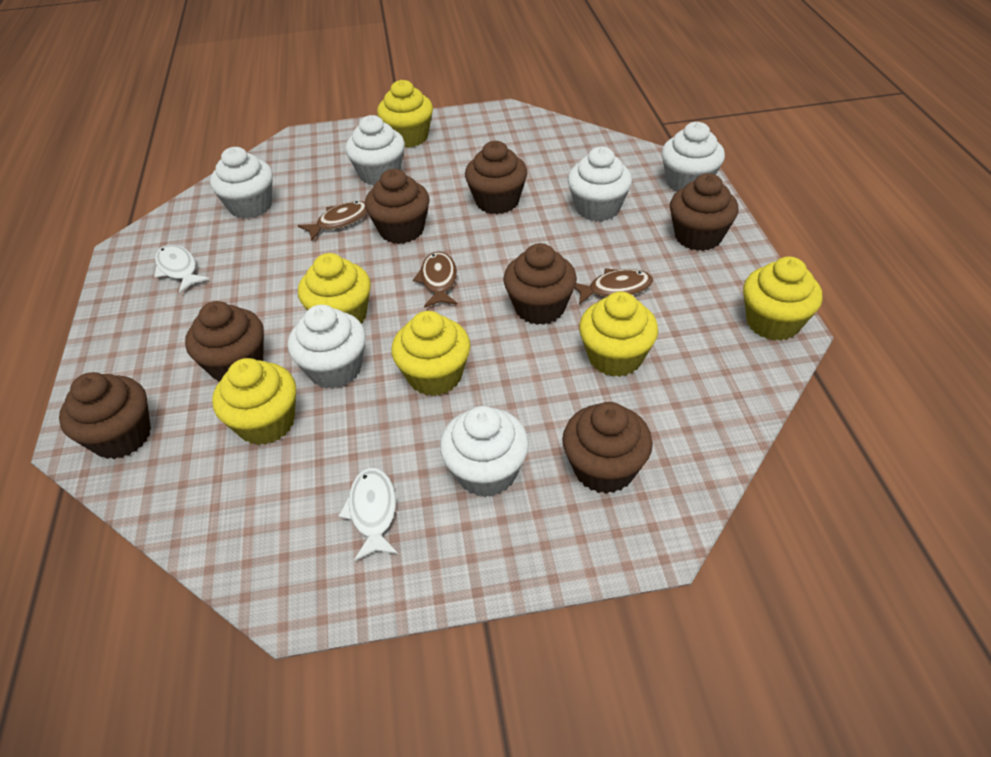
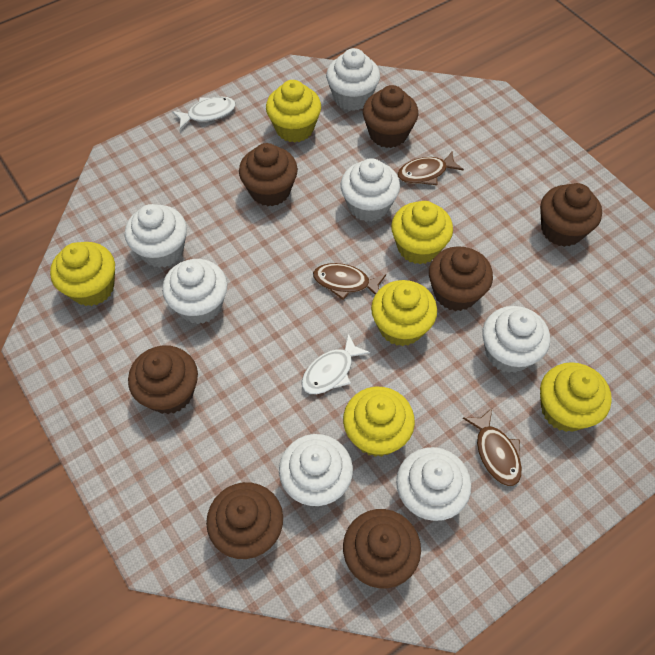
white cupcake: 6 -> 7

